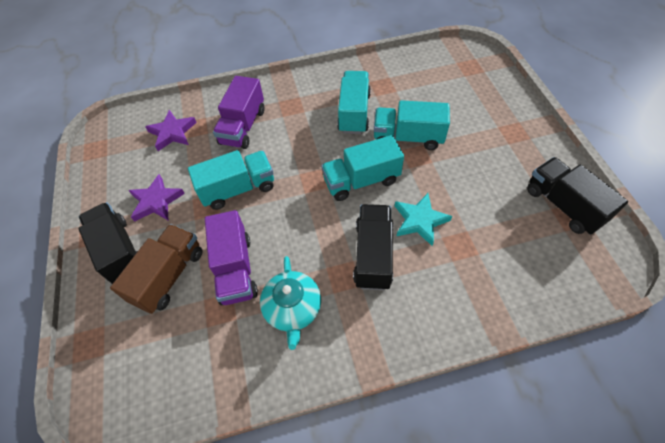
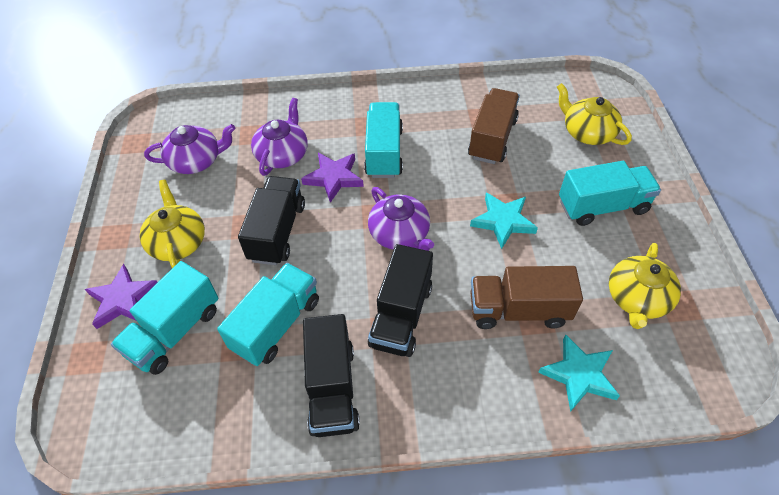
brown truck: 1 -> 2
purple teapot: 0 -> 3
purple truck: 2 -> 0
turquoise star: 1 -> 2
turquoise teapot: 1 -> 0
yellow teapot: 0 -> 3

